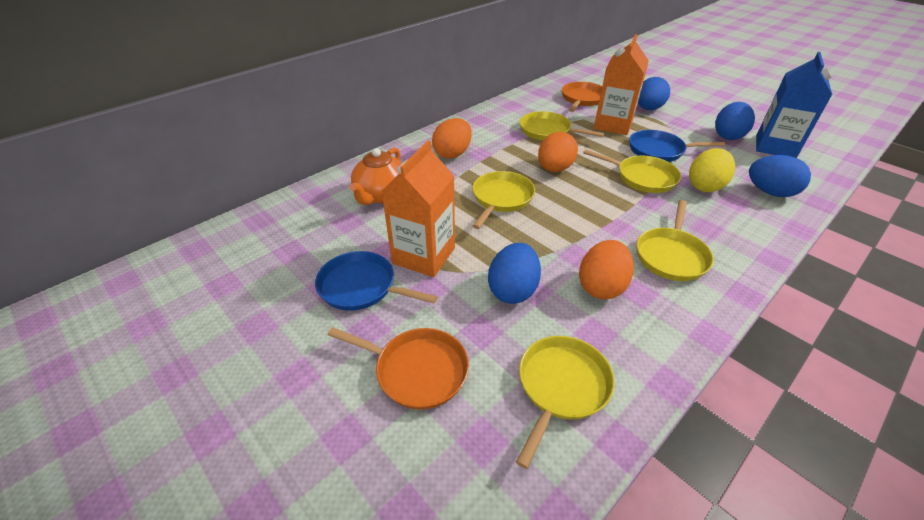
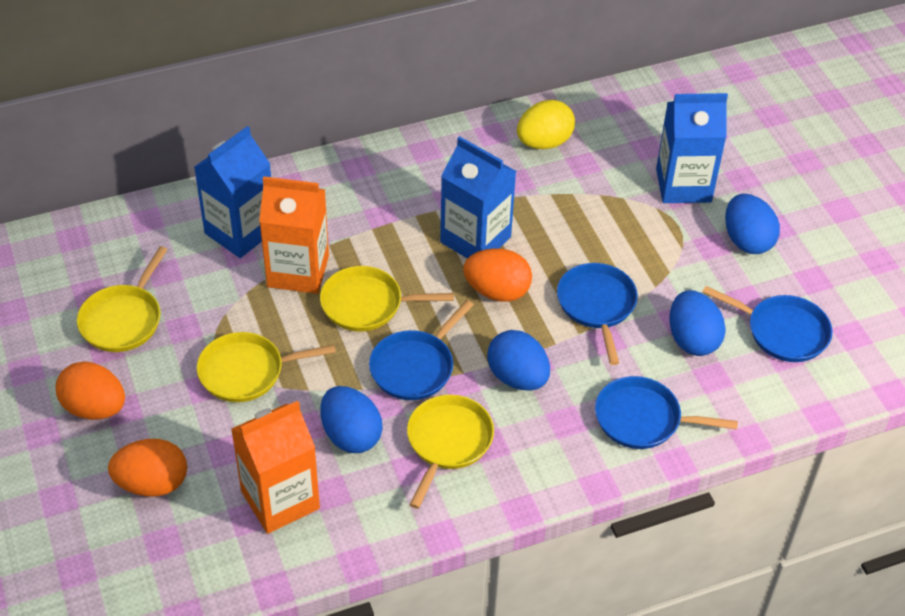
blue carton: 1 -> 3
blue pan: 2 -> 4
orange pan: 2 -> 0
orange teapot: 1 -> 0
yellow pan: 5 -> 4

